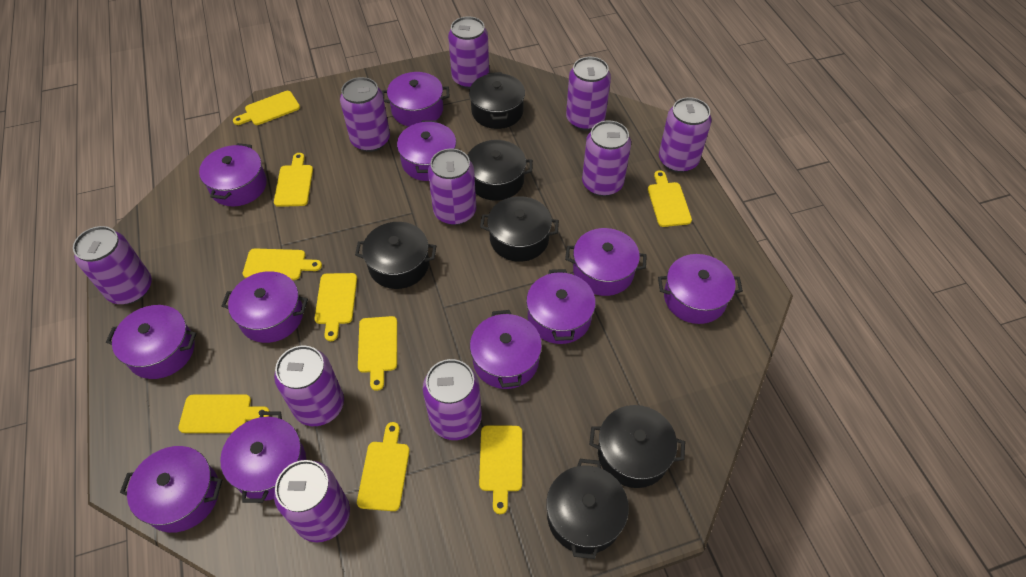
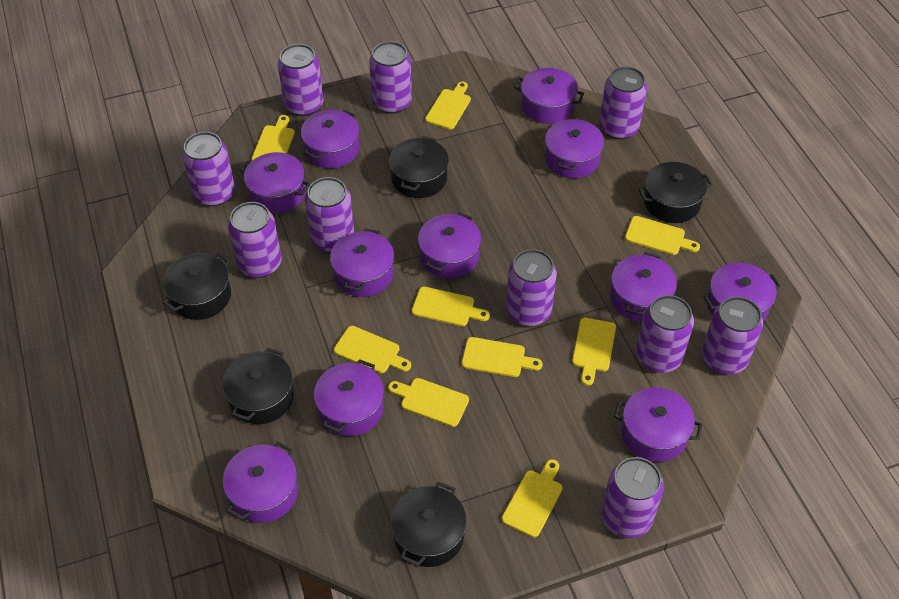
black pot: 6 -> 5

